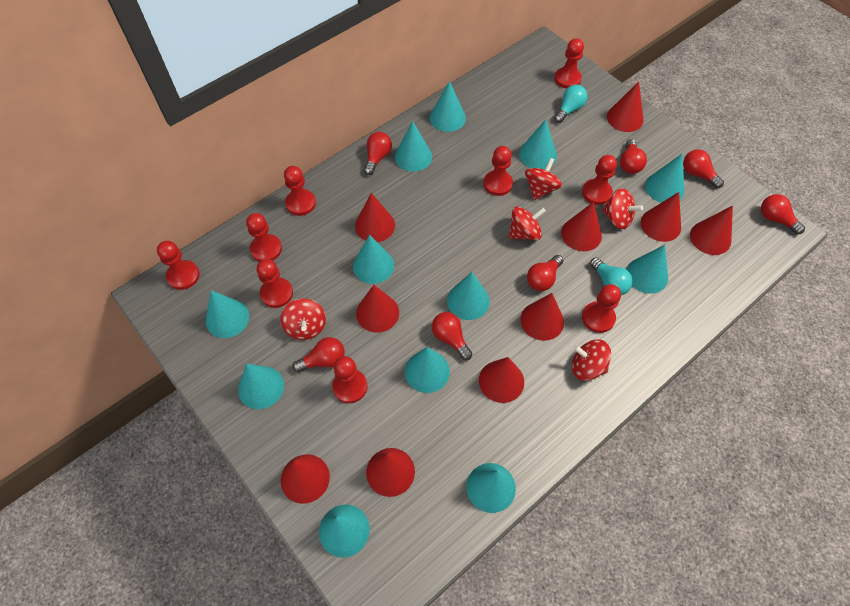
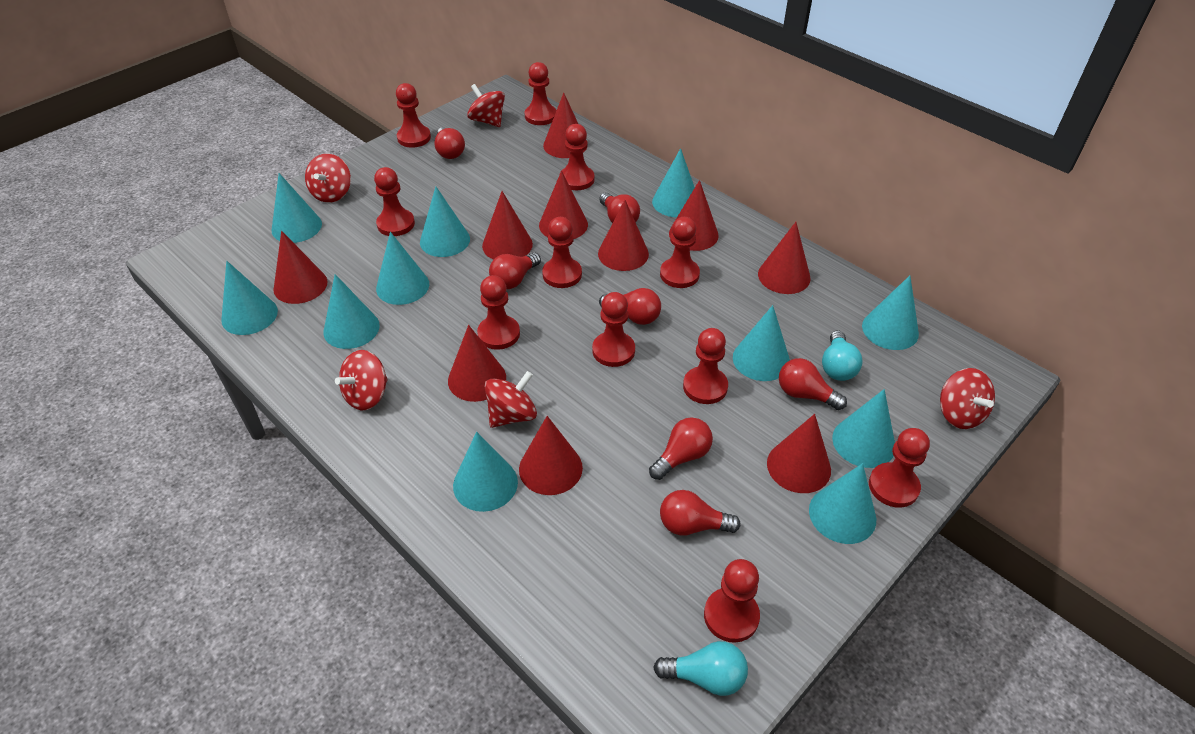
red pawn: 9 -> 11
turquoise cone: 12 -> 11

